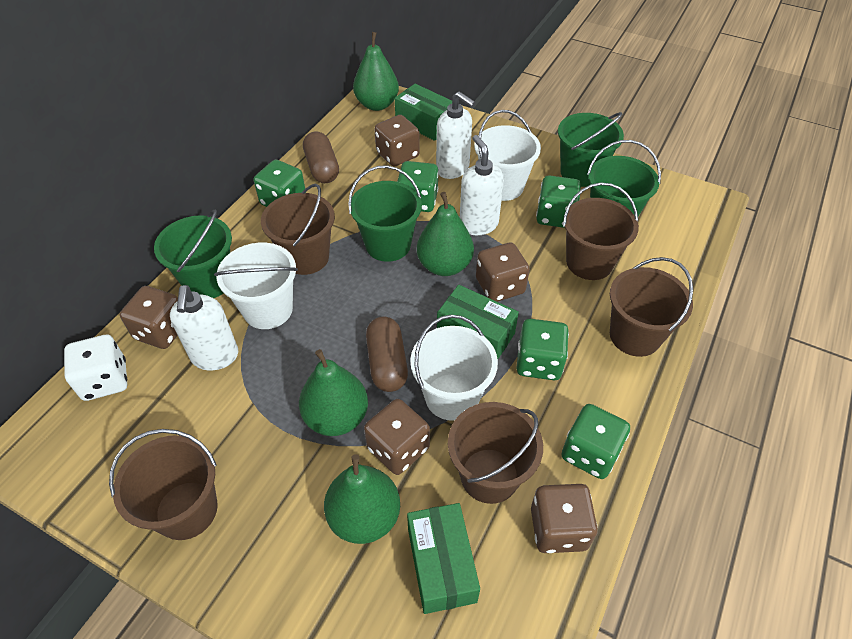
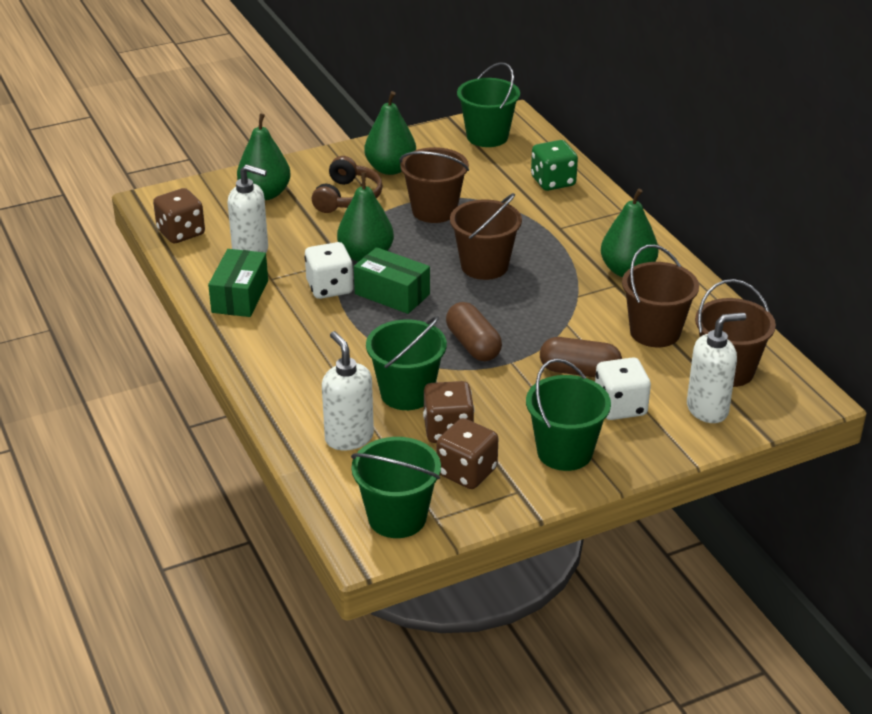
brown bucket: 5 -> 4
brown dice: 5 -> 3
brown headphones: 0 -> 1
green box: 3 -> 2
green dice: 5 -> 1
white bucket: 3 -> 0
white dice: 1 -> 2

